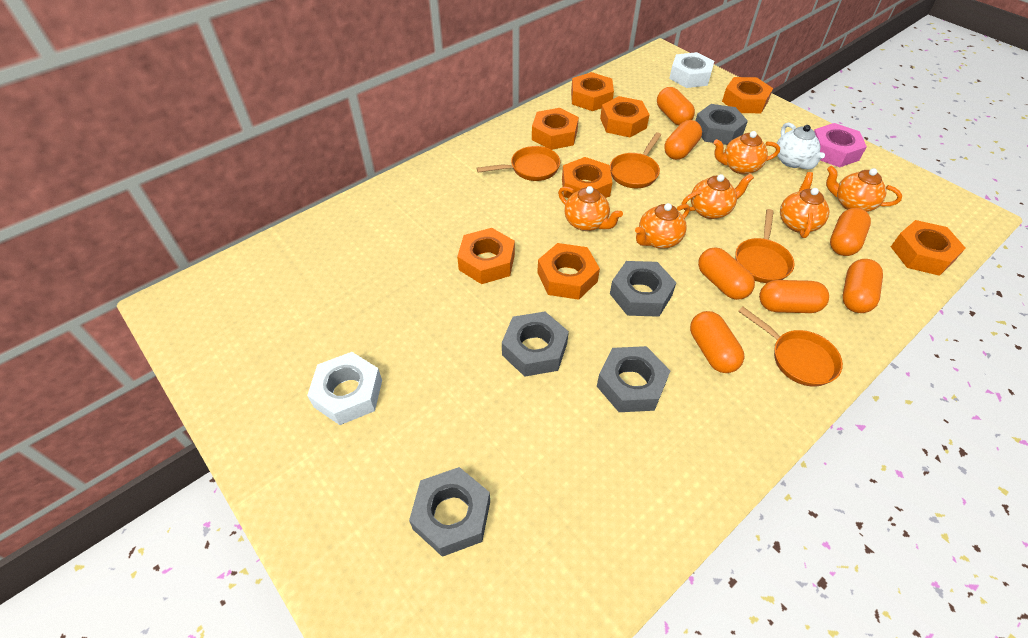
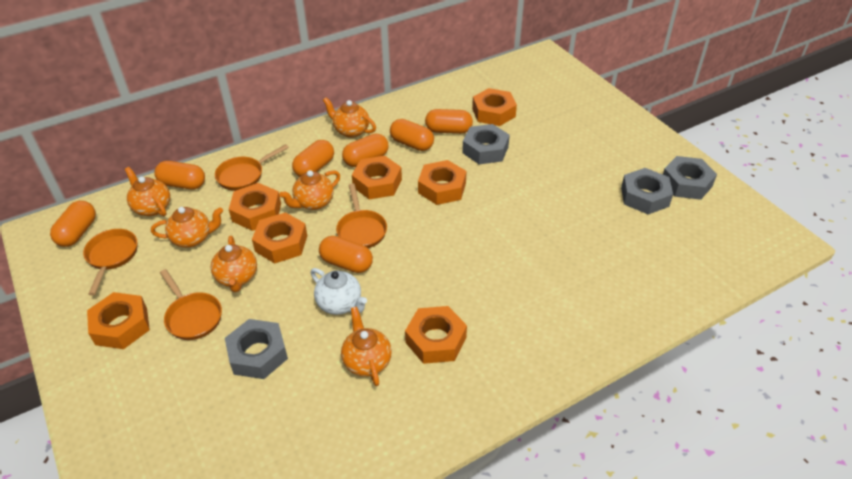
grey nut: 5 -> 4
orange nut: 8 -> 7
pink nut: 1 -> 0
white nut: 2 -> 0

